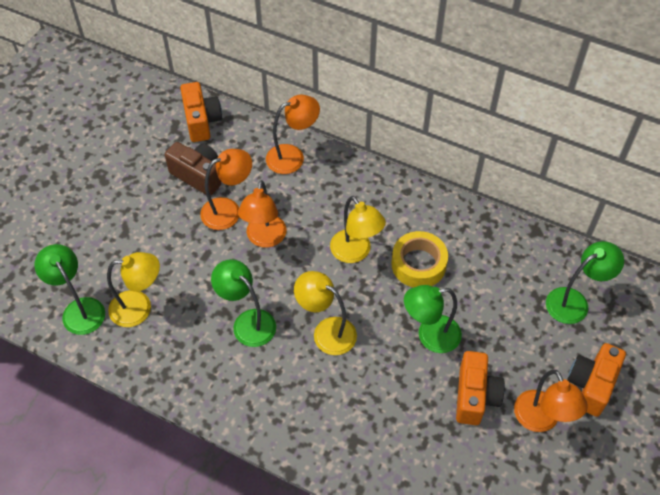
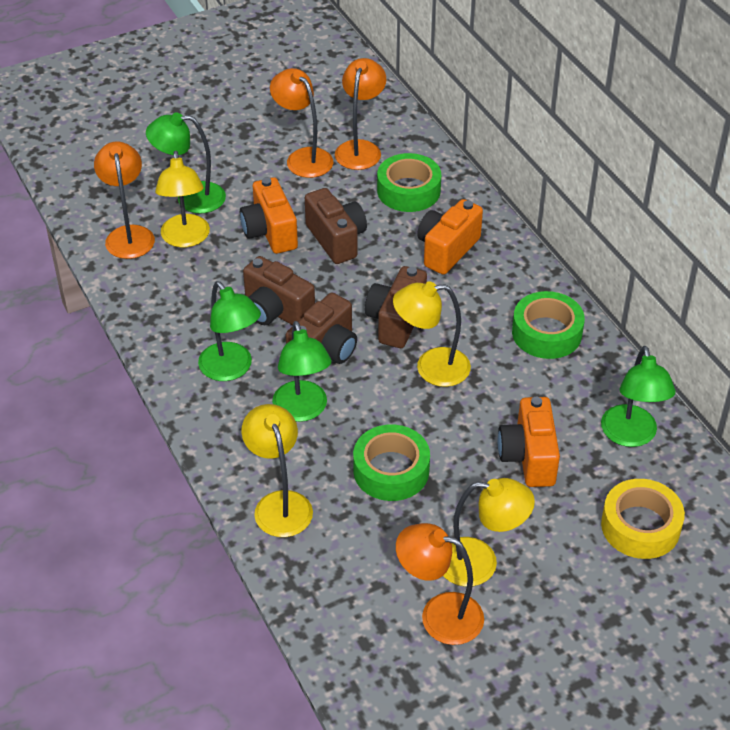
brown camera: 1 -> 4
green tape: 0 -> 3
yellow lamp: 3 -> 4

